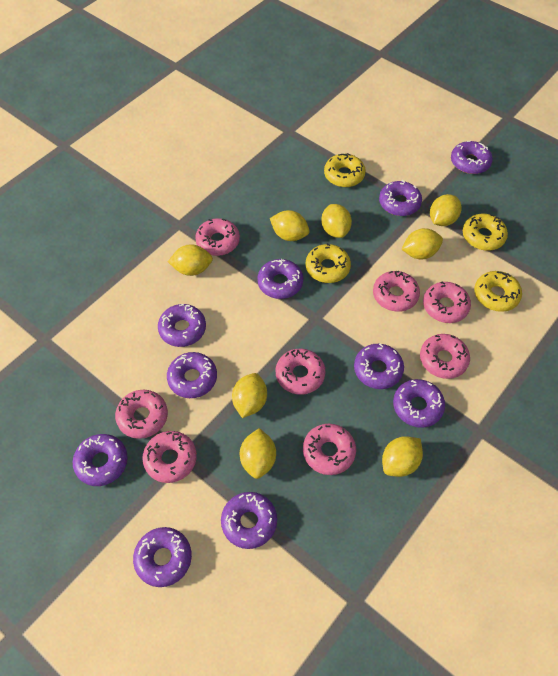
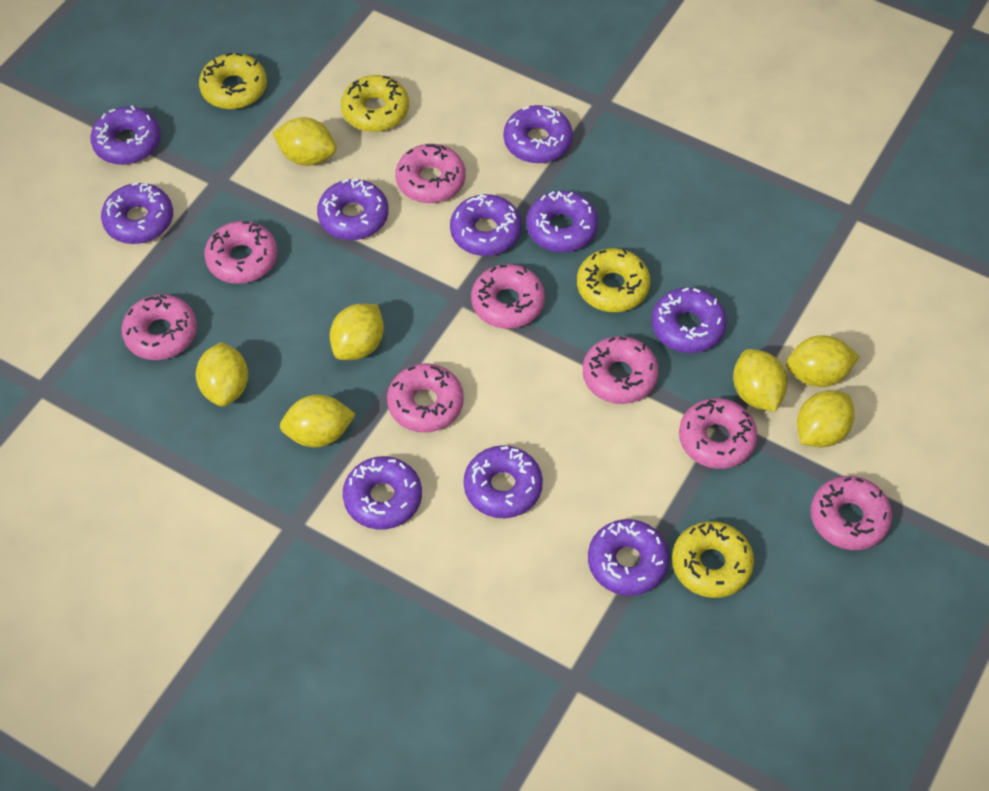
yellow lemon: 8 -> 7

